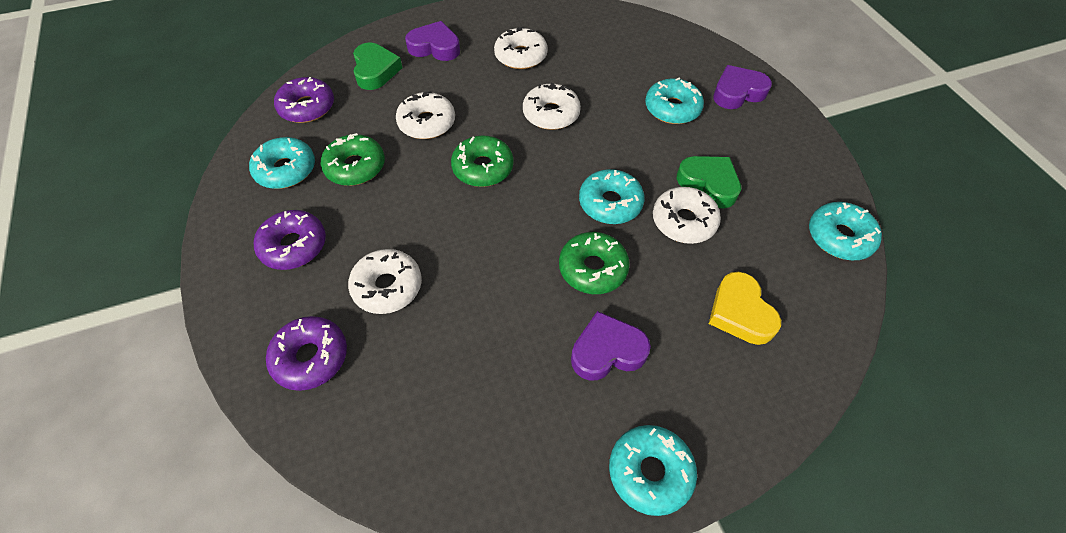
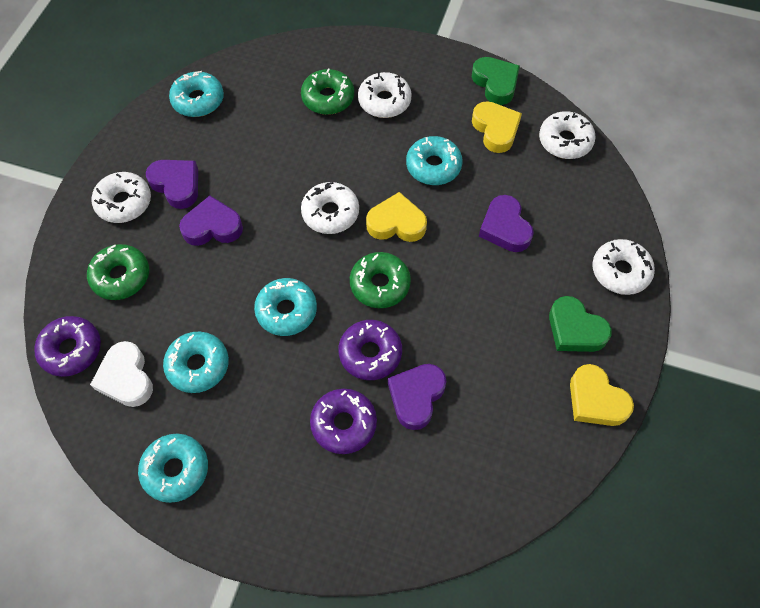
purple heart: 3 -> 4
white heart: 0 -> 1
yellow heart: 1 -> 3

